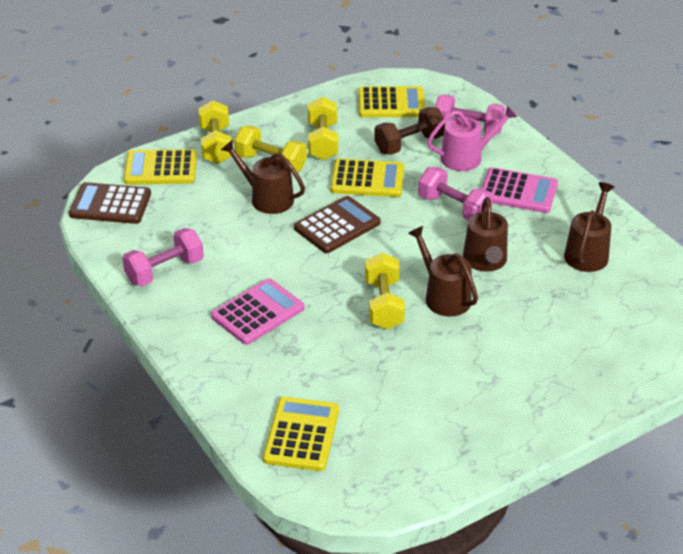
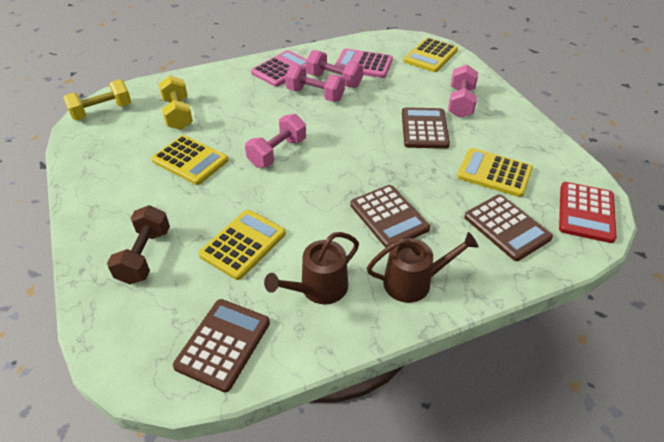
brown calculator: 2 -> 4
brown watering can: 4 -> 2
pink dumbbell: 3 -> 4
pink watering can: 1 -> 0
red calculator: 0 -> 1
yellow dumbbell: 4 -> 2

